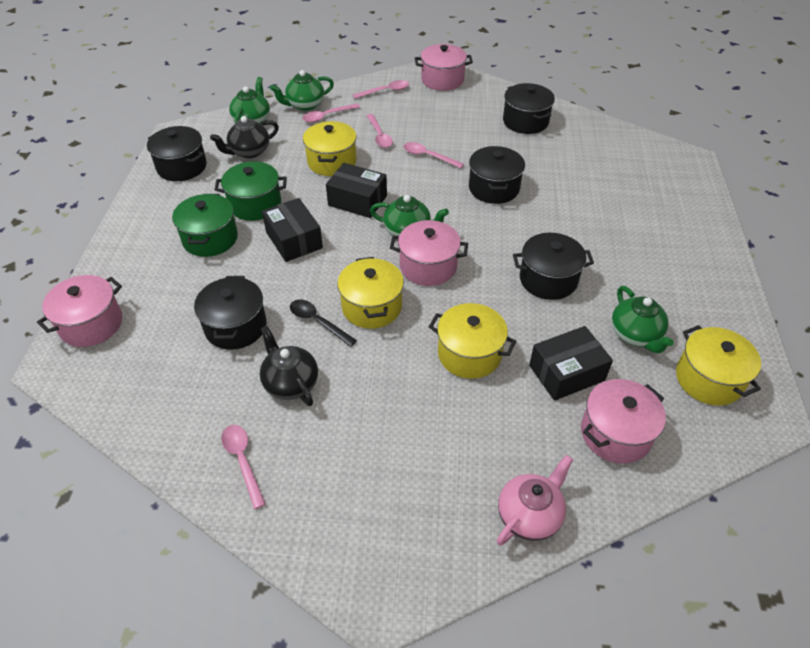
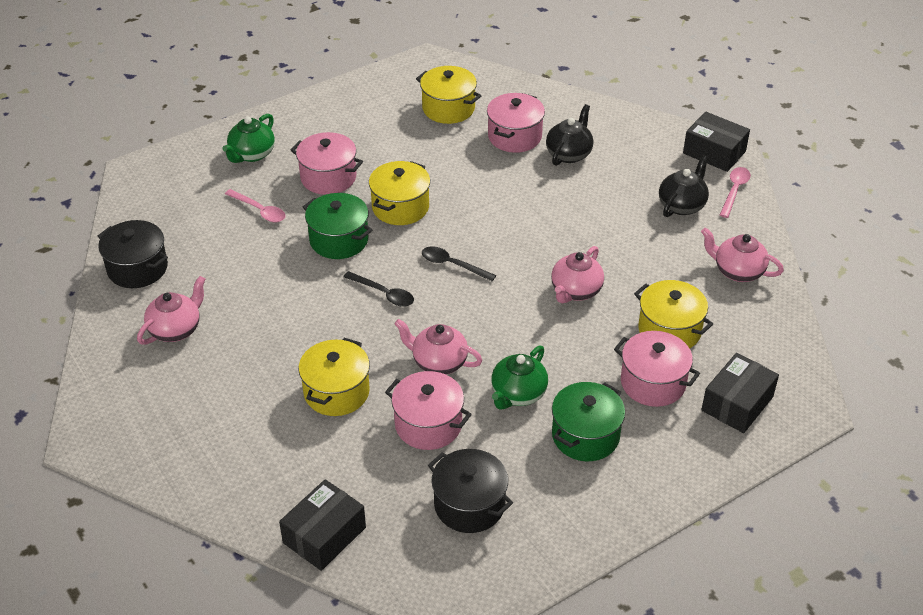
black pot: 5 -> 2
black spoon: 1 -> 2
green teapot: 4 -> 2
pink spoon: 5 -> 2
pink teapot: 1 -> 4

